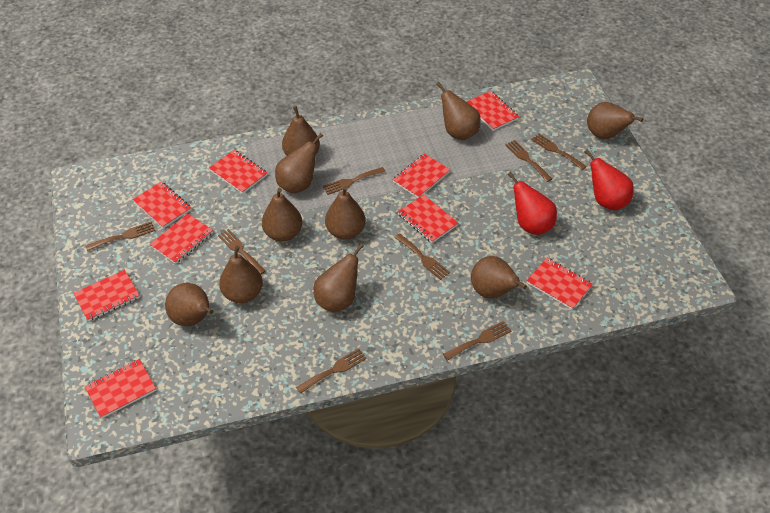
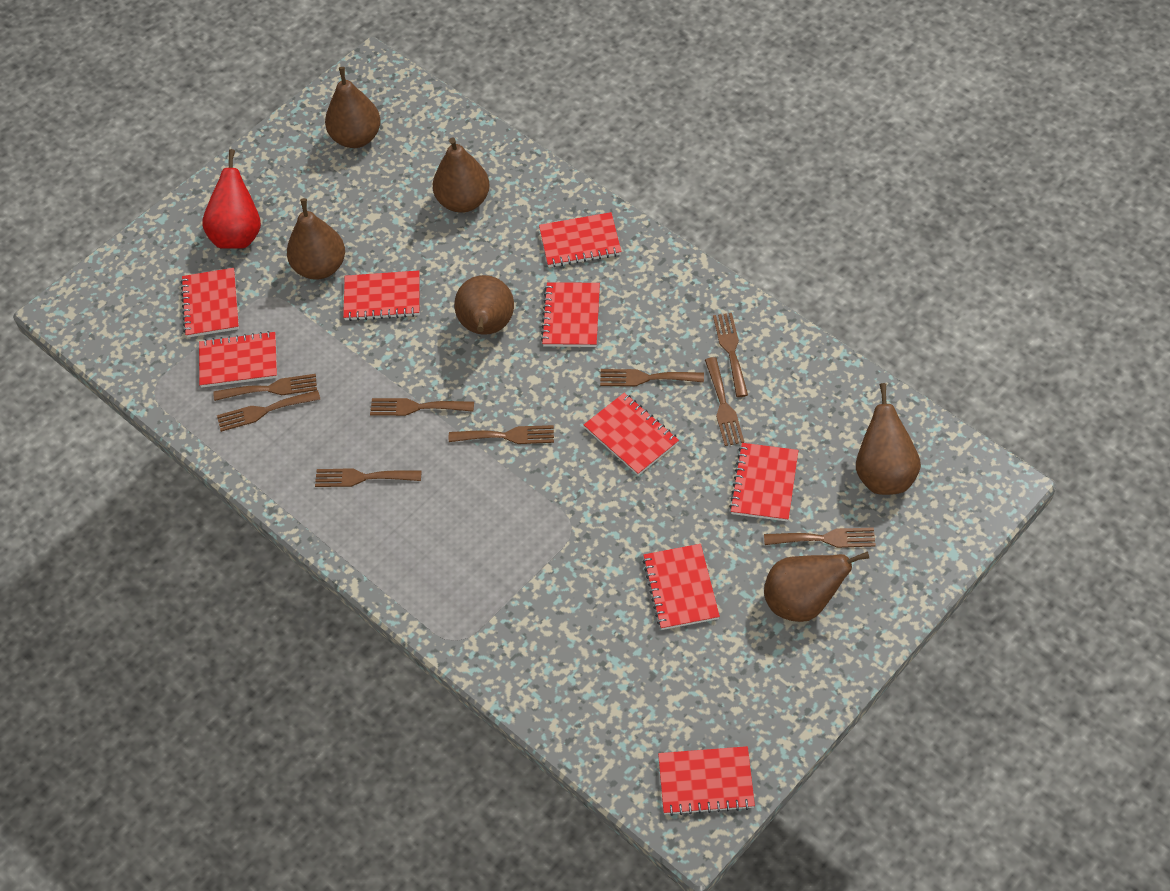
brown fork: 8 -> 9
brown pear: 10 -> 6
red pear: 2 -> 1

